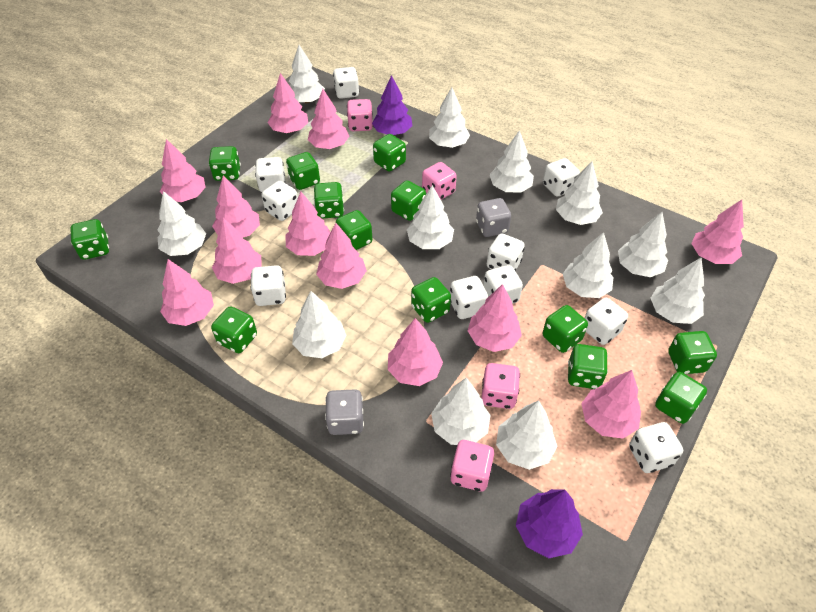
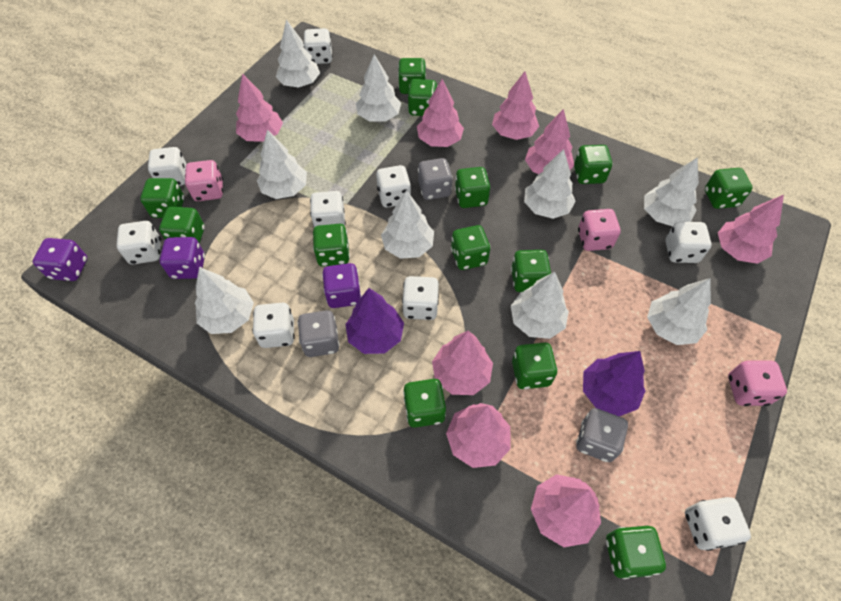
grey dice: 2 -> 3
pink dice: 4 -> 3
pink tree: 12 -> 8
purple dice: 0 -> 3
white dice: 10 -> 9
white tree: 12 -> 9

